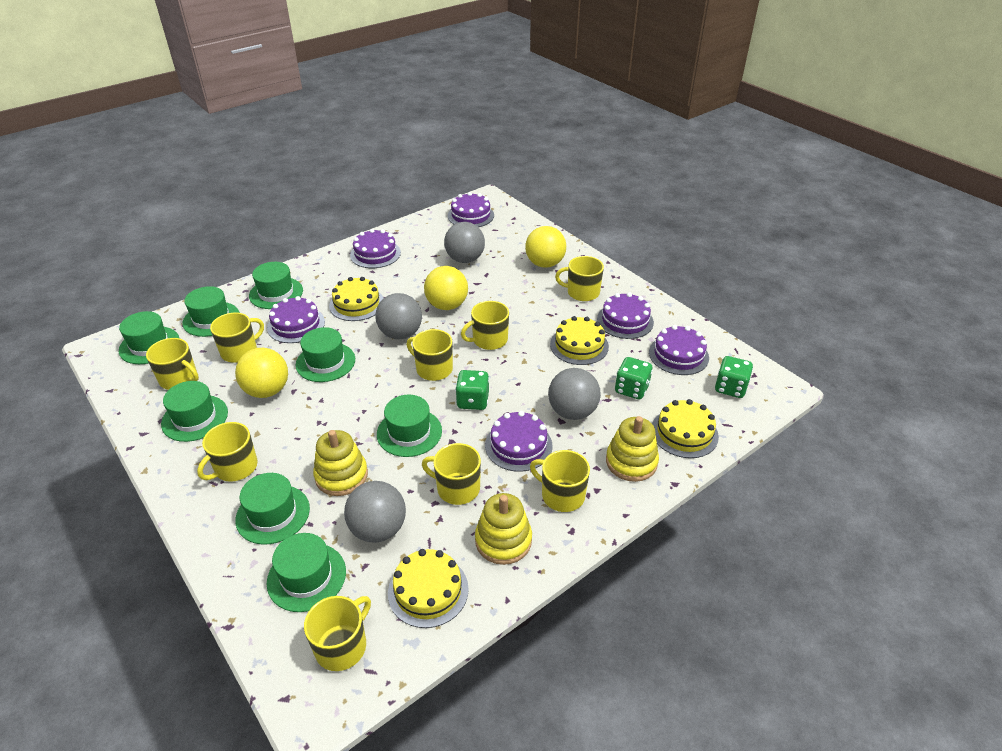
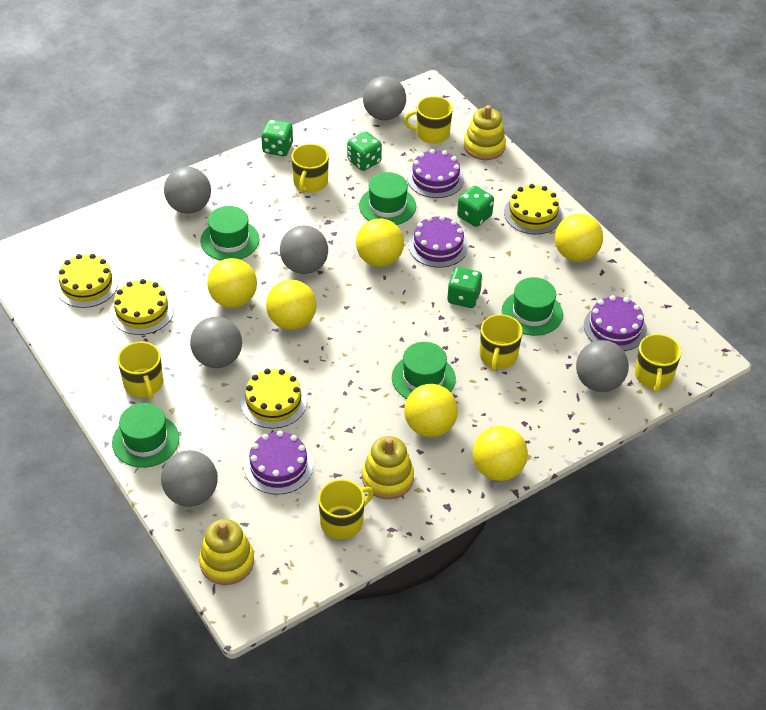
green dice: 3 -> 4
green hat: 8 -> 5
grey ball: 4 -> 6
purple cake: 6 -> 4
yellow ball: 3 -> 6
yellow mug: 9 -> 6

